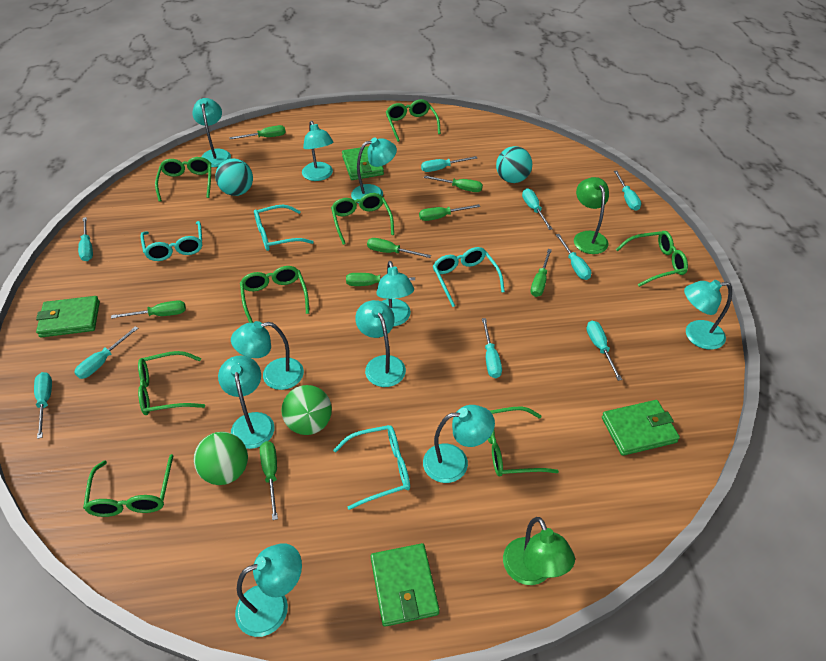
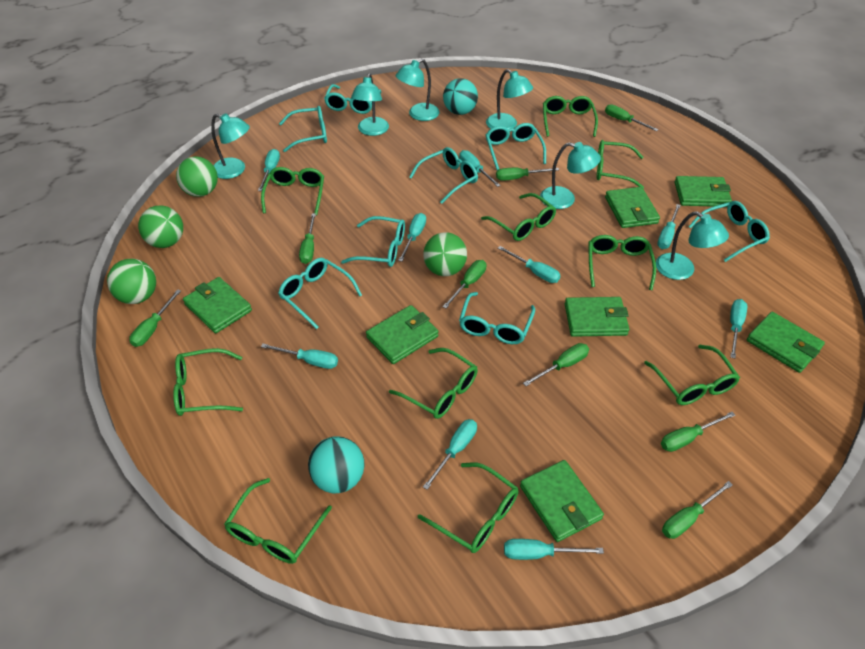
green ball: 2 -> 4
green glasses: 8 -> 10
green lamp: 2 -> 0
green wallet: 4 -> 7
turquoise glasses: 4 -> 8
turquoise lamp: 10 -> 6

